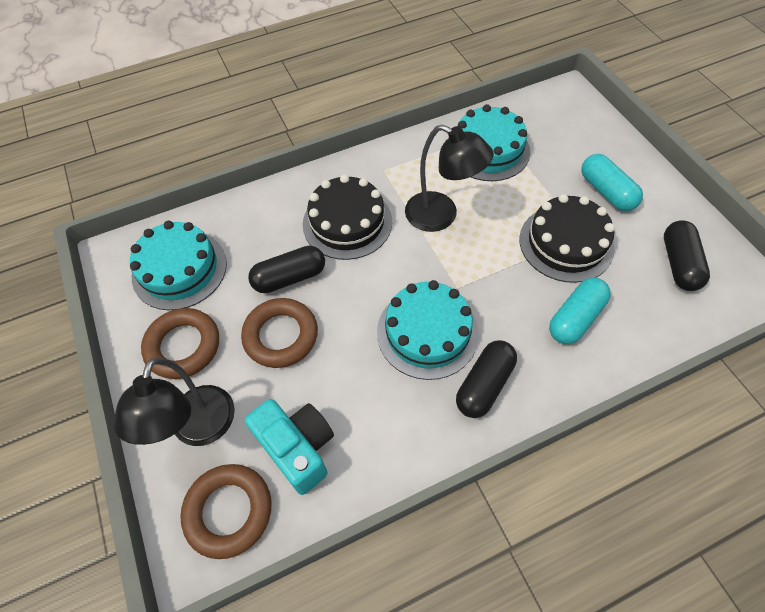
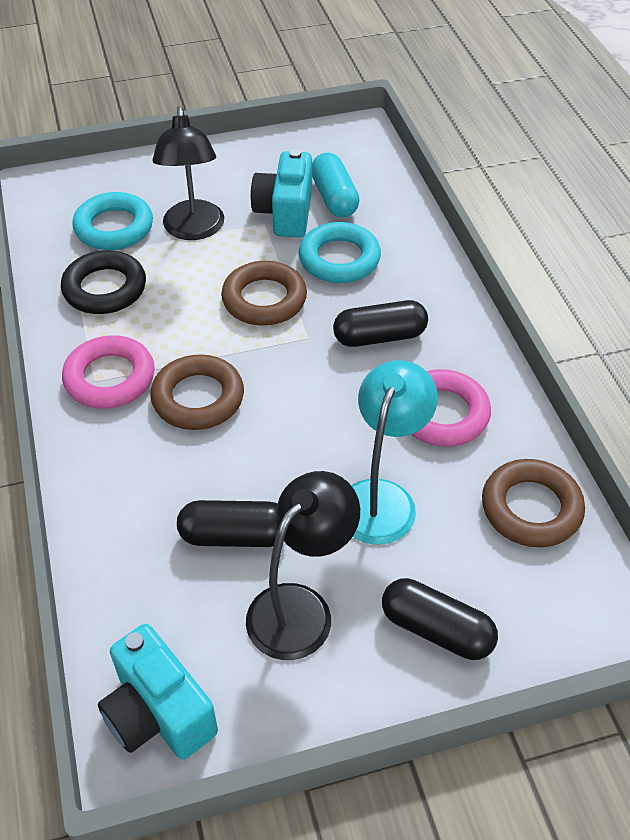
black cake: 2 -> 0
black ring: 0 -> 1
pink ring: 0 -> 2
turquoise cake: 3 -> 0
turquoise camera: 1 -> 2
turquoise capsule: 2 -> 1
turquoise lamp: 0 -> 1
turquoise ring: 0 -> 2

